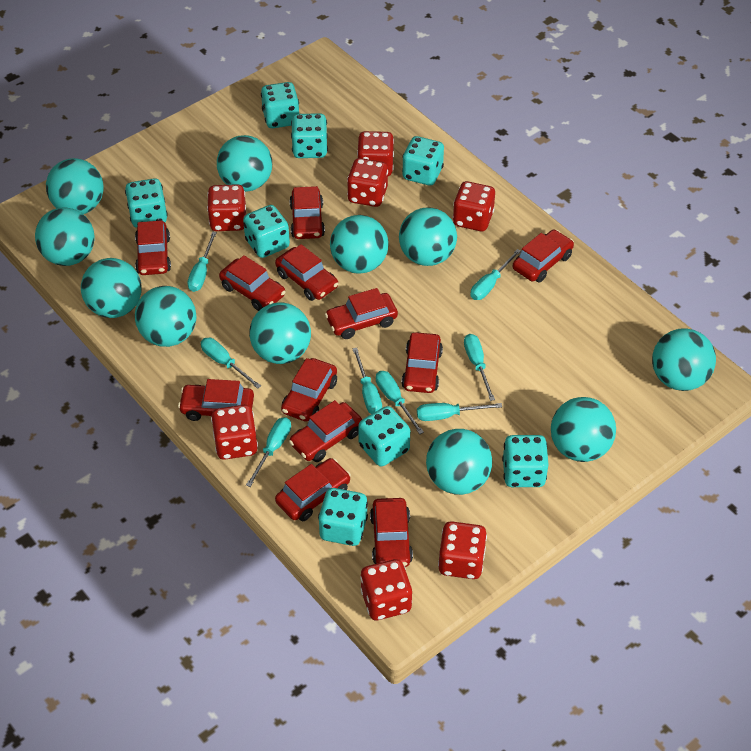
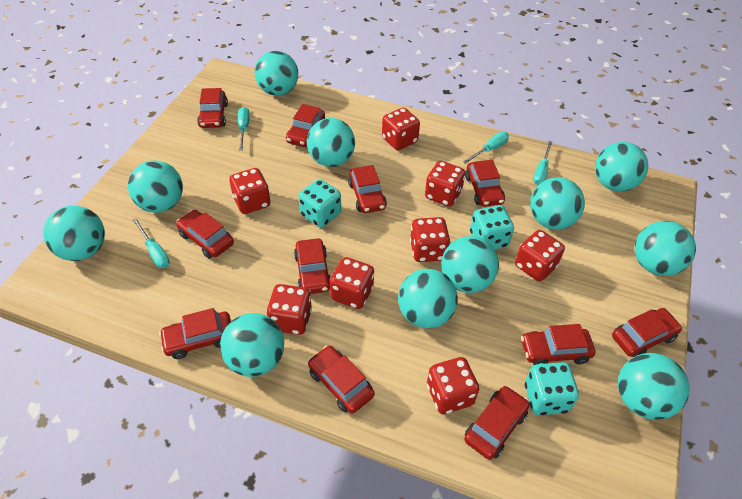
red car: 12 -> 11
red dice: 7 -> 8
turquoise dice: 8 -> 3
turquoise screwdriver: 8 -> 4

